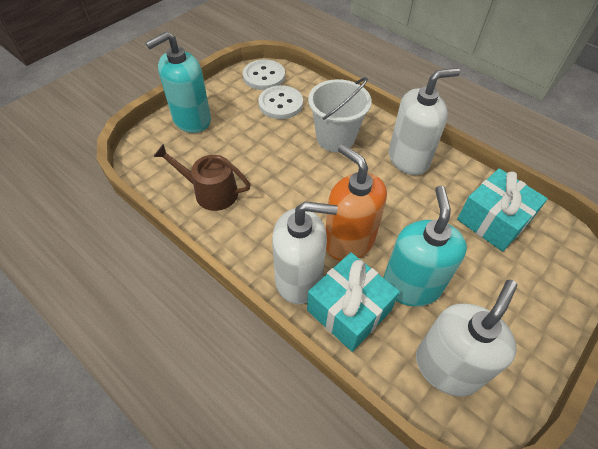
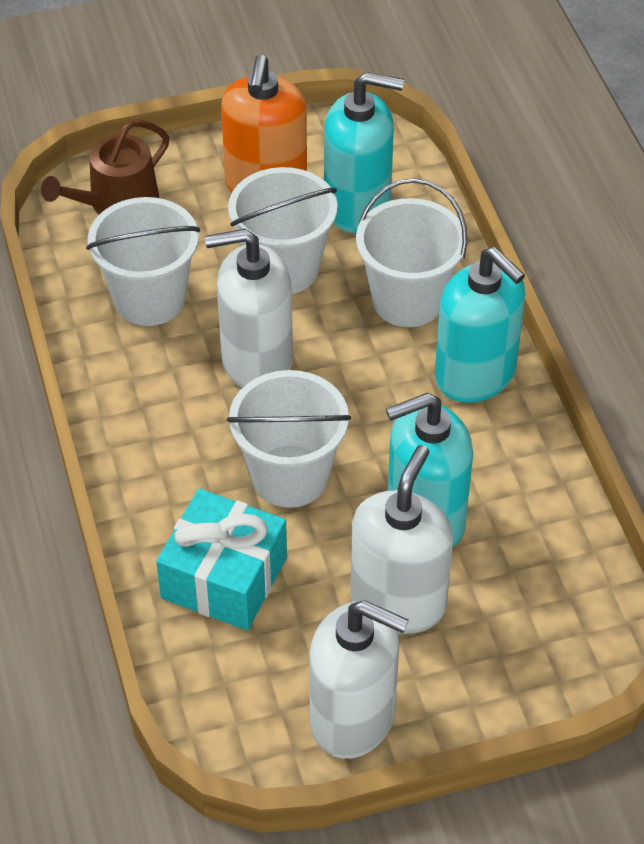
turquoise gift: 2 -> 1
turquoise soap dispenser: 2 -> 3
white bucket: 1 -> 4
white button: 2 -> 0

